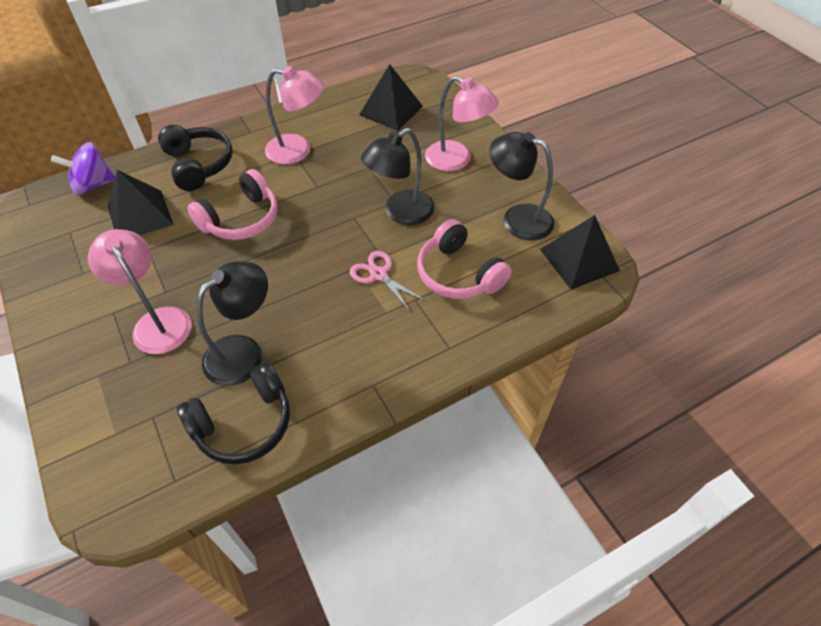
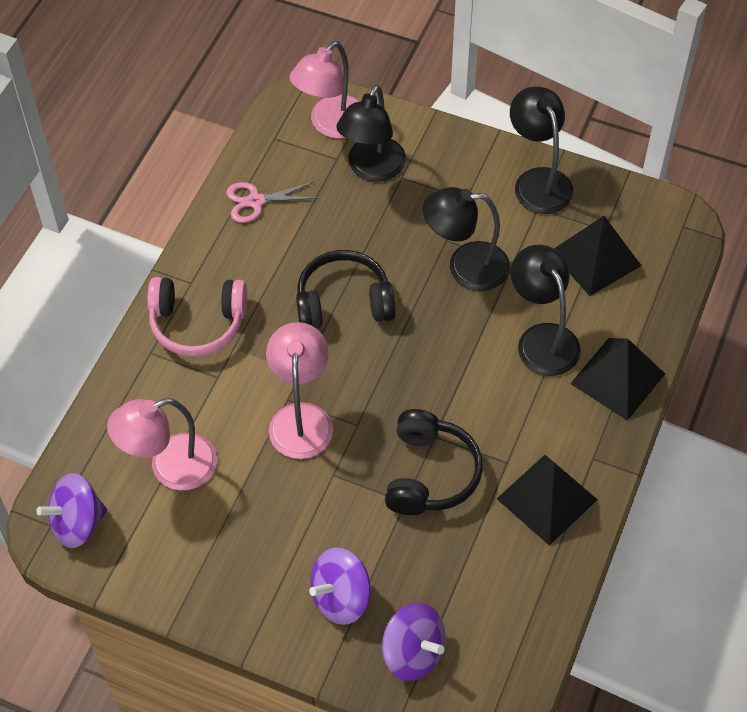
black lamp: 3 -> 4
pink headphones: 2 -> 1
purple spinning top: 1 -> 3

